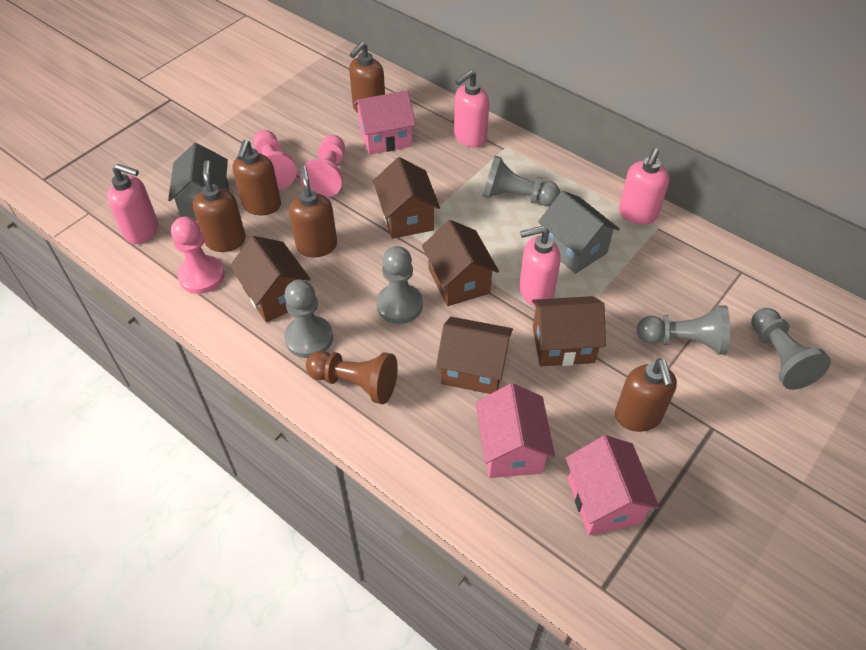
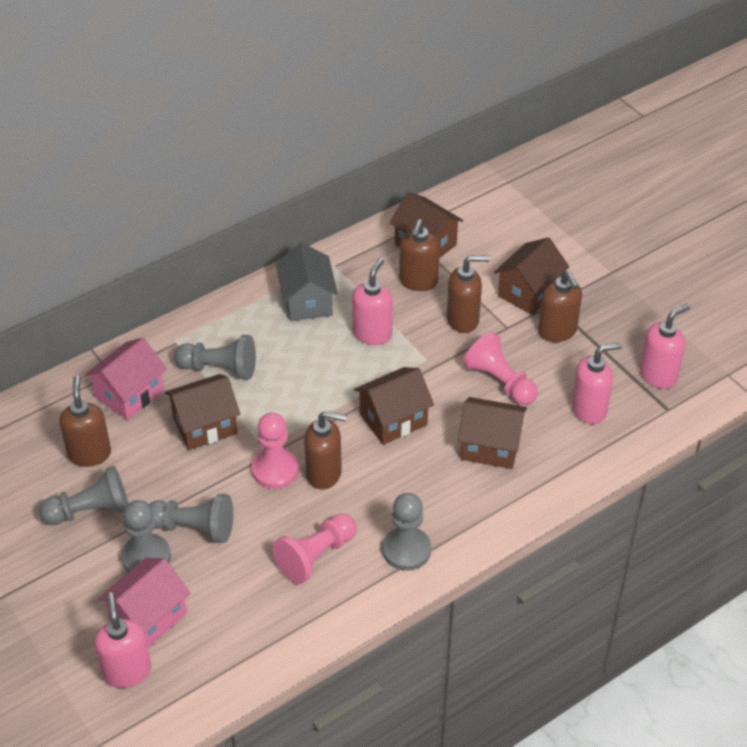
brown pawn: 1 -> 0
grey house: 2 -> 1
pink house: 3 -> 2

